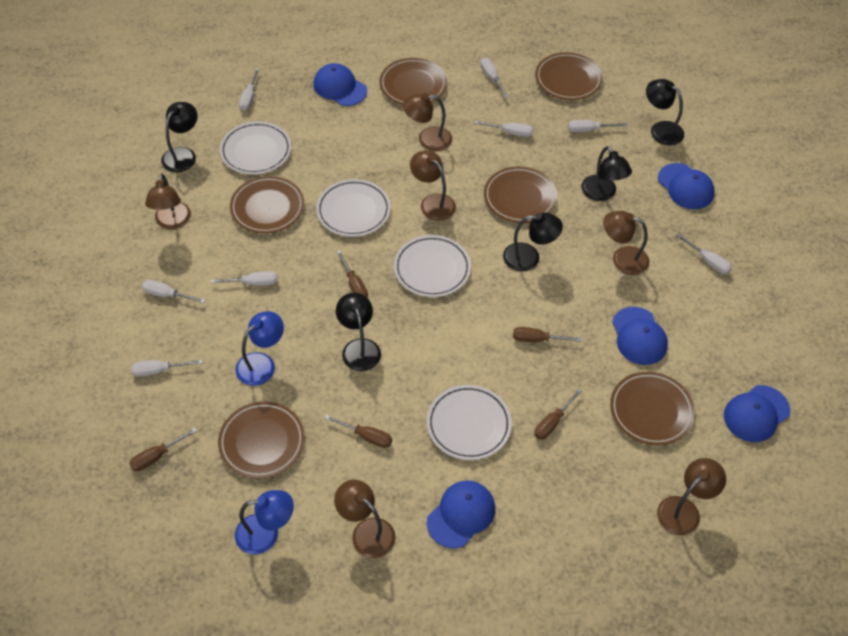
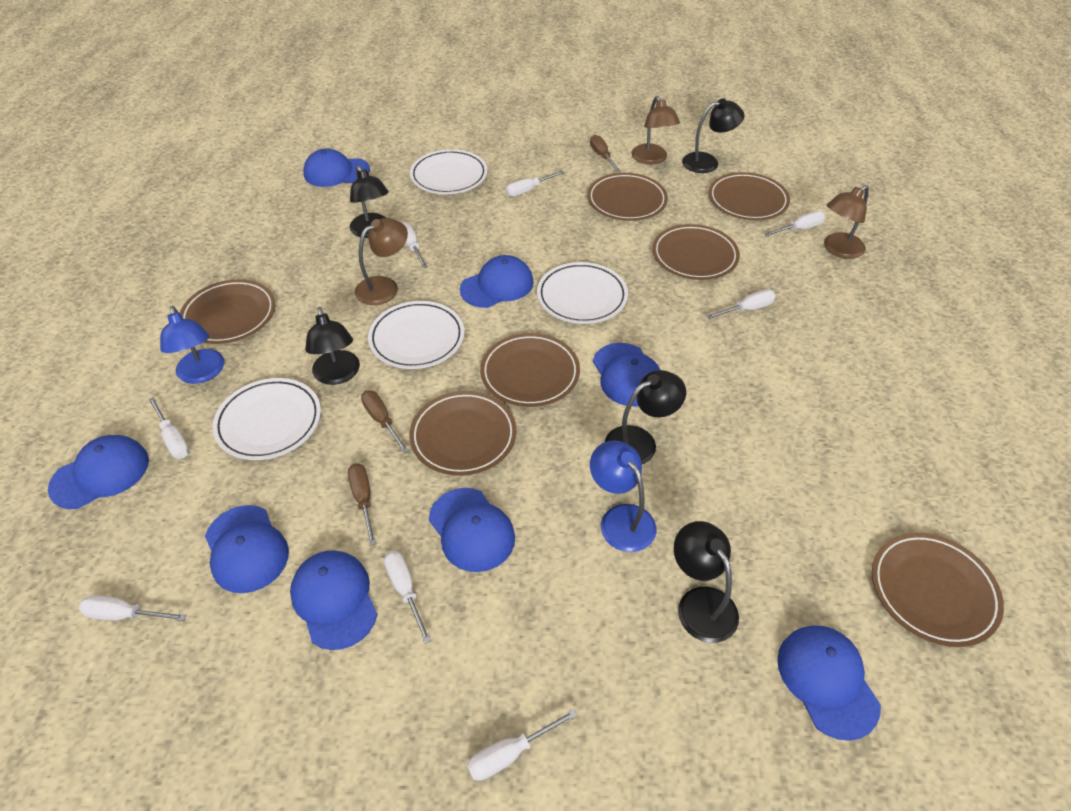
blue cap: 5 -> 8
brown lamp: 6 -> 3
brown plate: 6 -> 7
brown screwdriver: 5 -> 3

